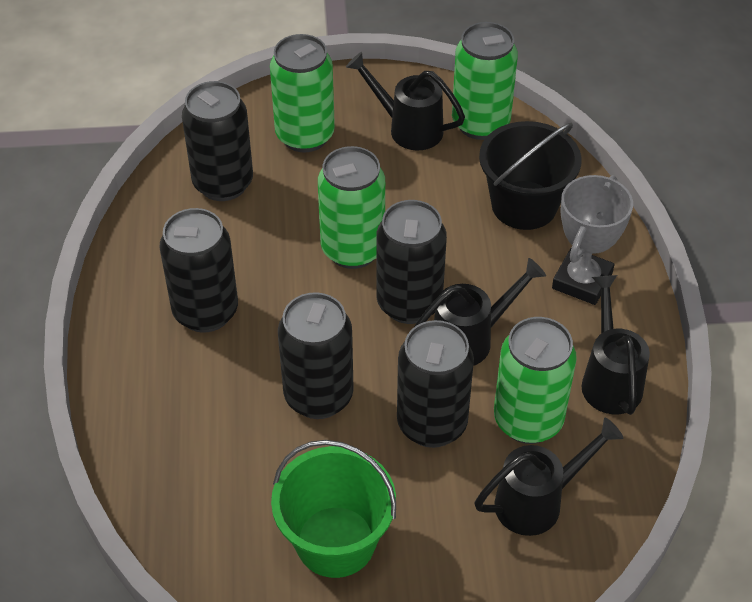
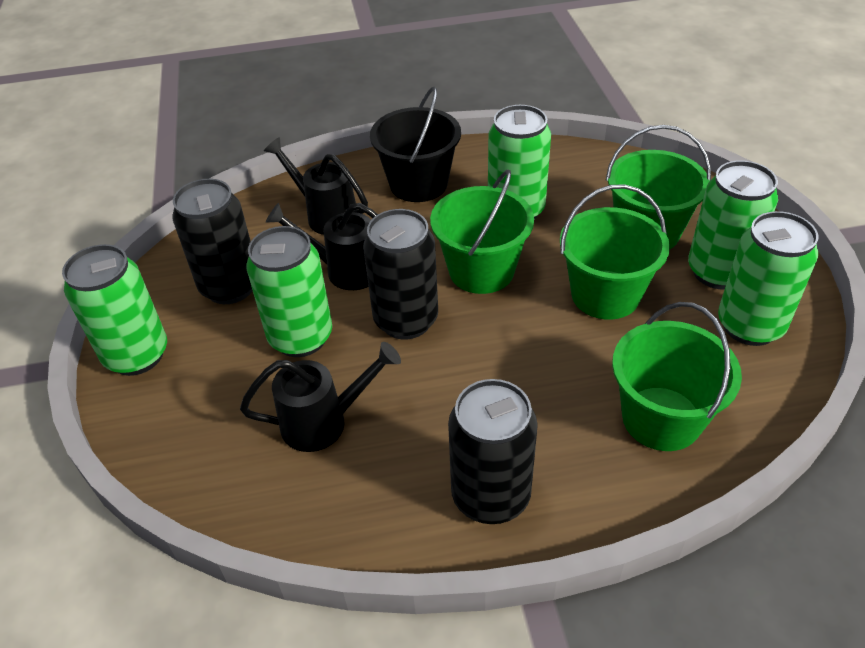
black can: 5 -> 3
black watering can: 4 -> 3
green bucket: 1 -> 4
green can: 4 -> 5
grey trophy: 1 -> 0

